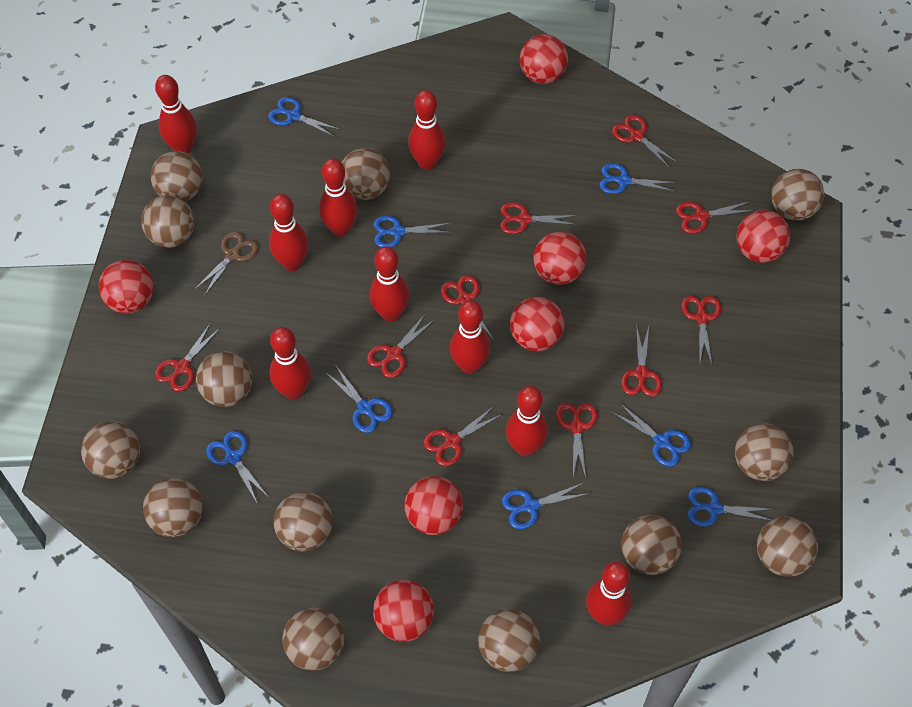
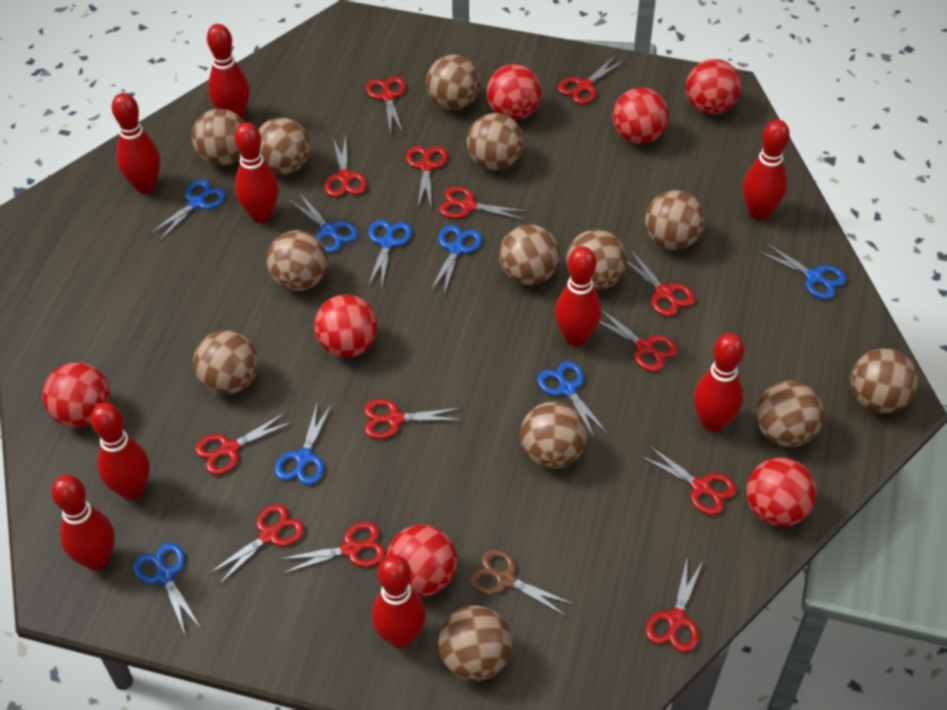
red scissors: 10 -> 13

